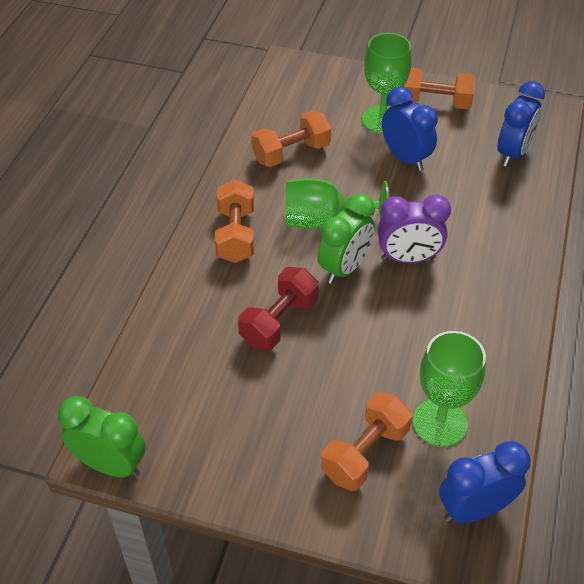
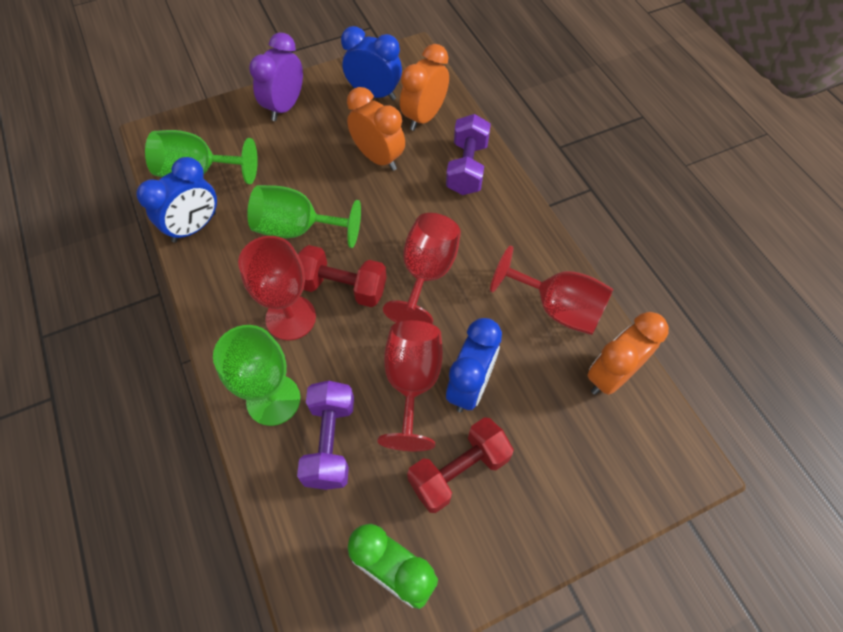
green clock: 2 -> 1
orange clock: 0 -> 3
orange dumbbell: 4 -> 0
purple dumbbell: 0 -> 2
red dumbbell: 1 -> 2
red goblet: 0 -> 4

